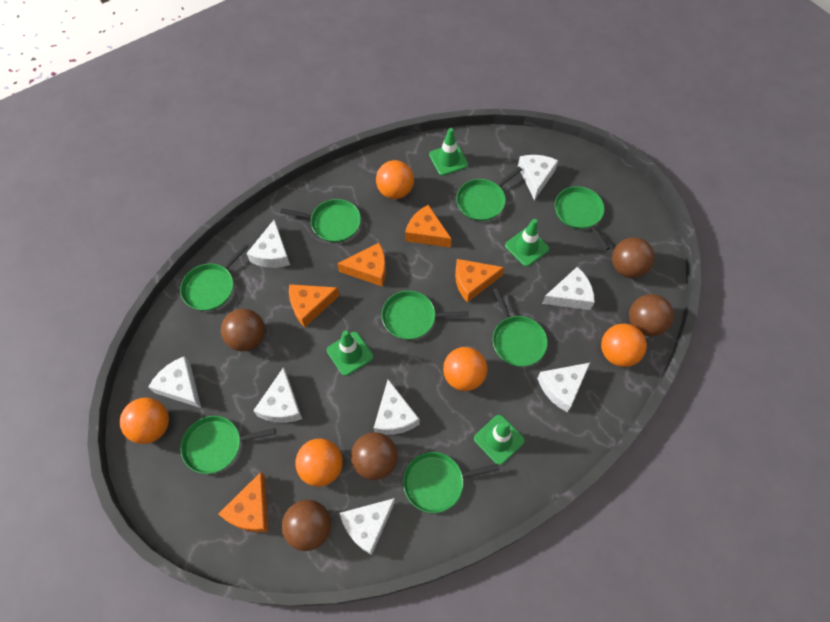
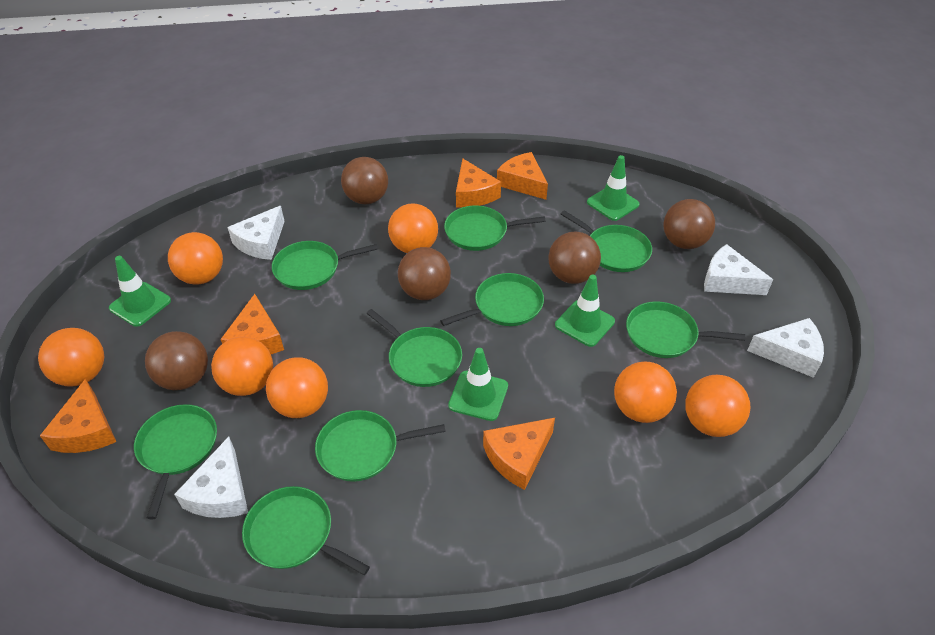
green pan: 8 -> 9
orange ball: 5 -> 7
white cheese: 8 -> 4

